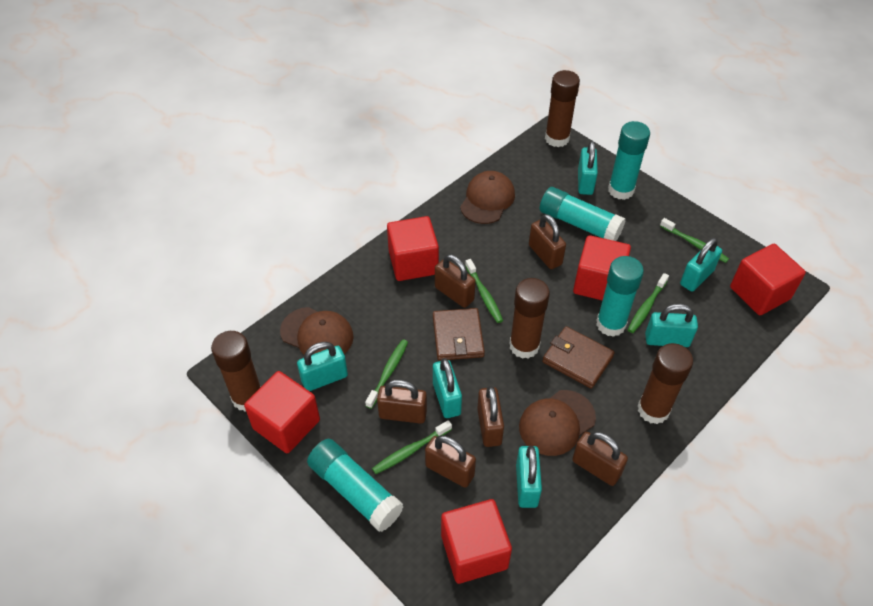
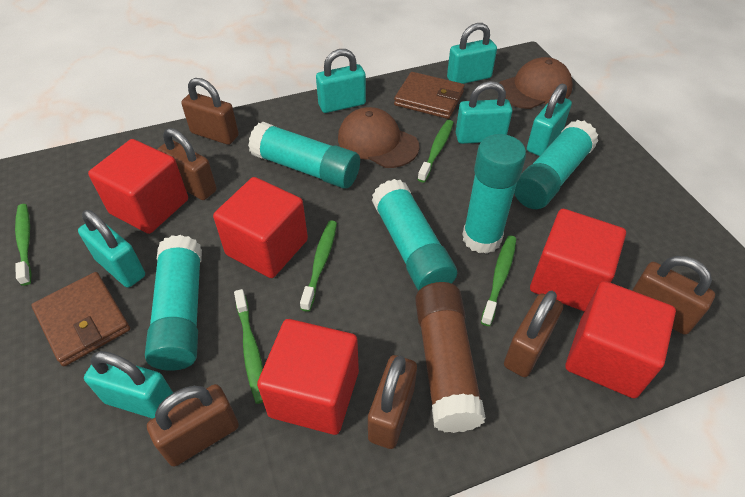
brown cap: 3 -> 2
brown glue stick: 4 -> 1
turquoise glue stick: 4 -> 5

